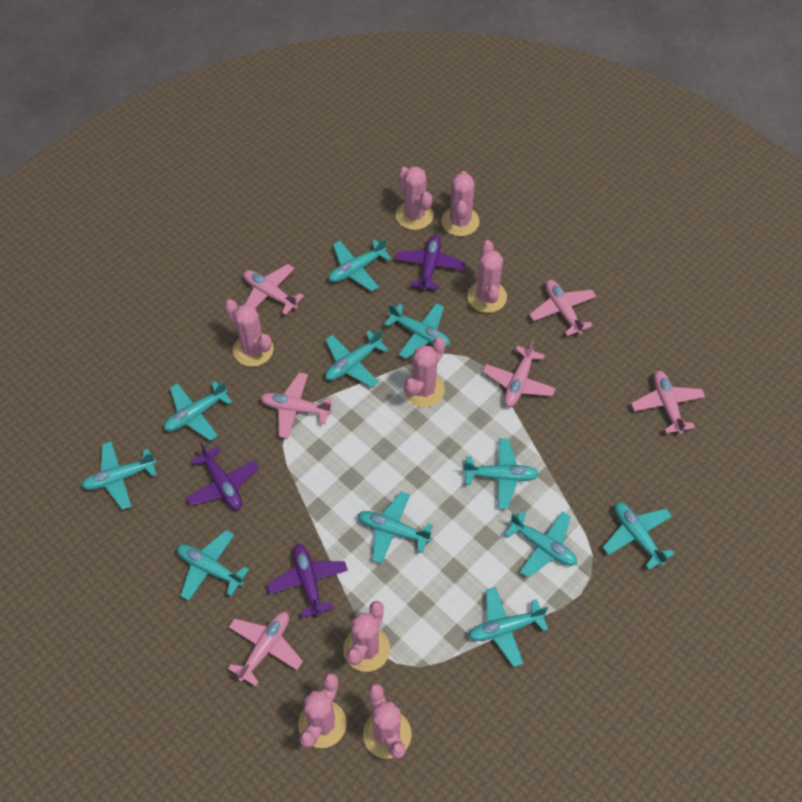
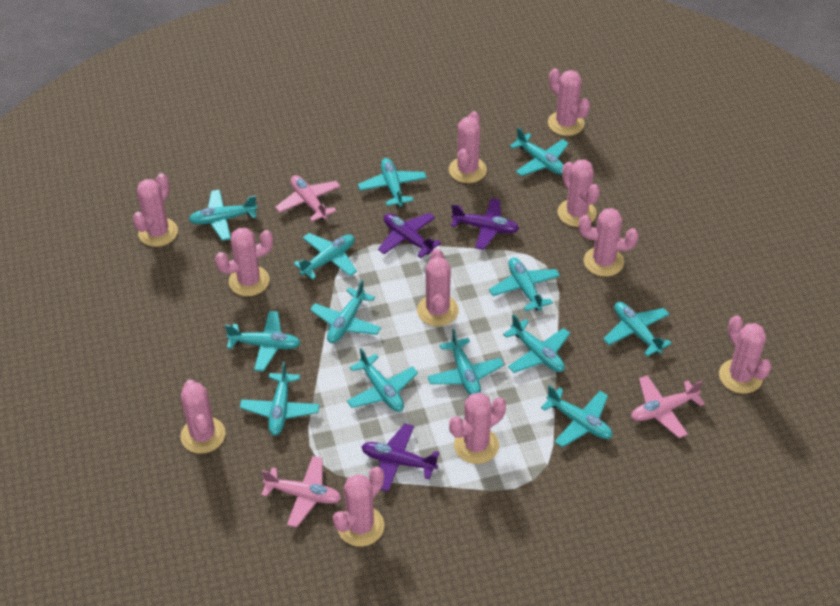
pink cactus: 8 -> 11
pink plane: 6 -> 3
turquoise plane: 11 -> 13

